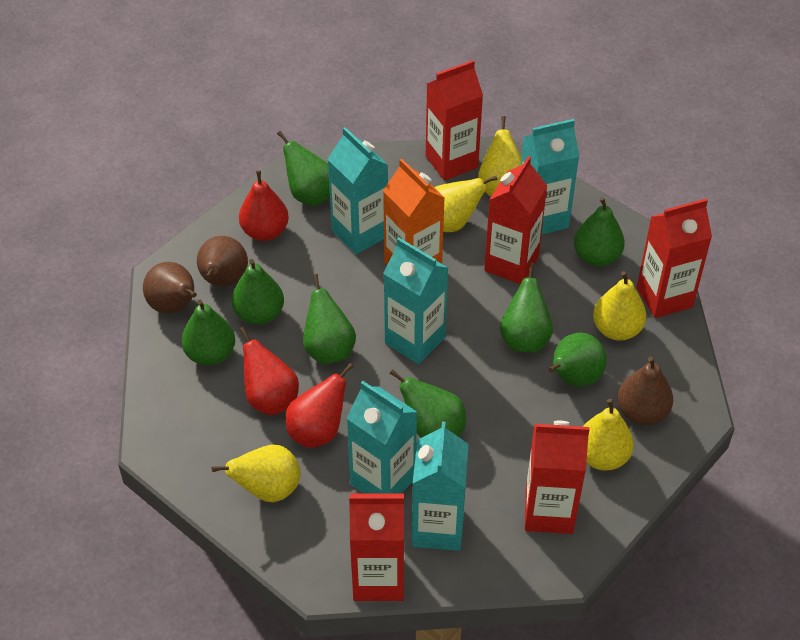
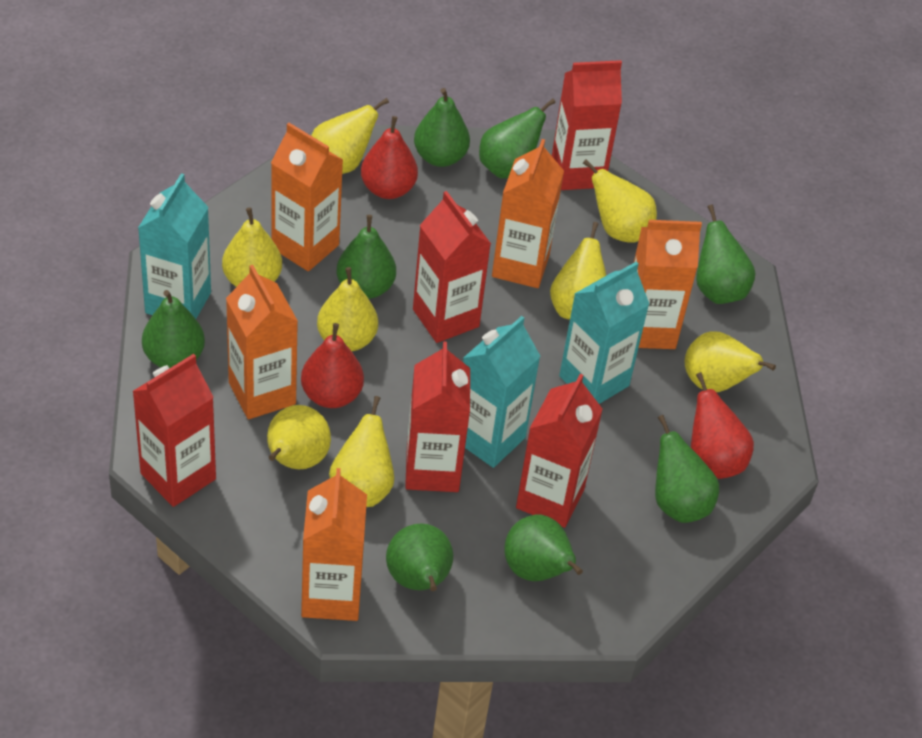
brown pear: 3 -> 0
orange carton: 1 -> 5
turquoise carton: 5 -> 3
yellow pear: 5 -> 8

